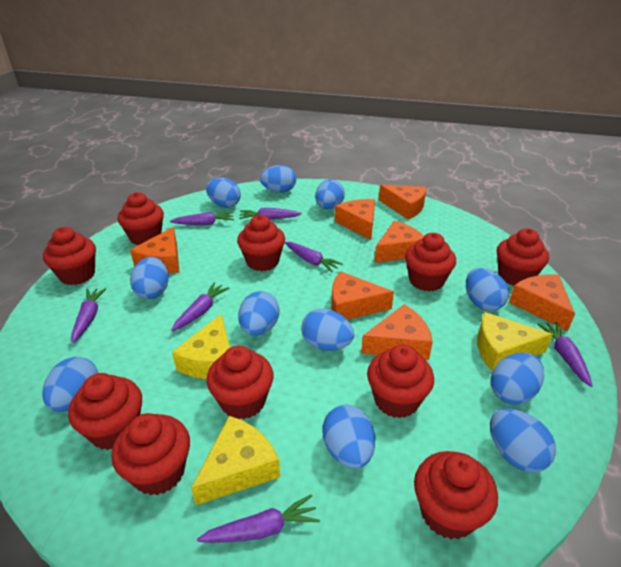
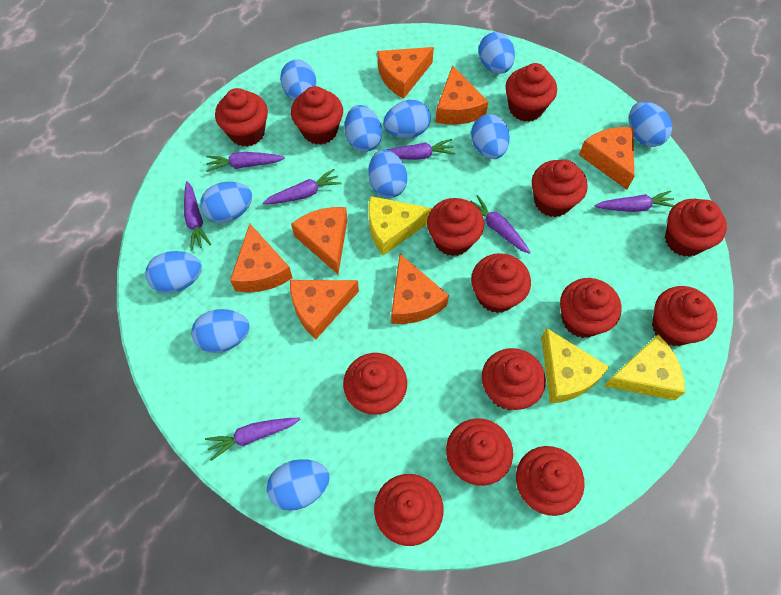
red cupcake: 10 -> 14

